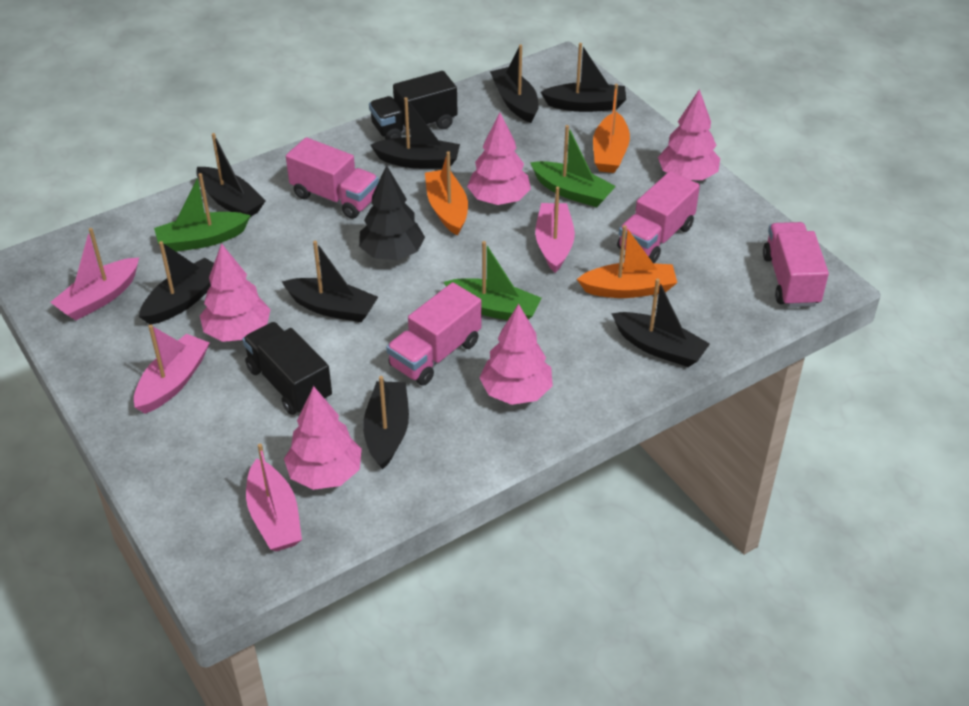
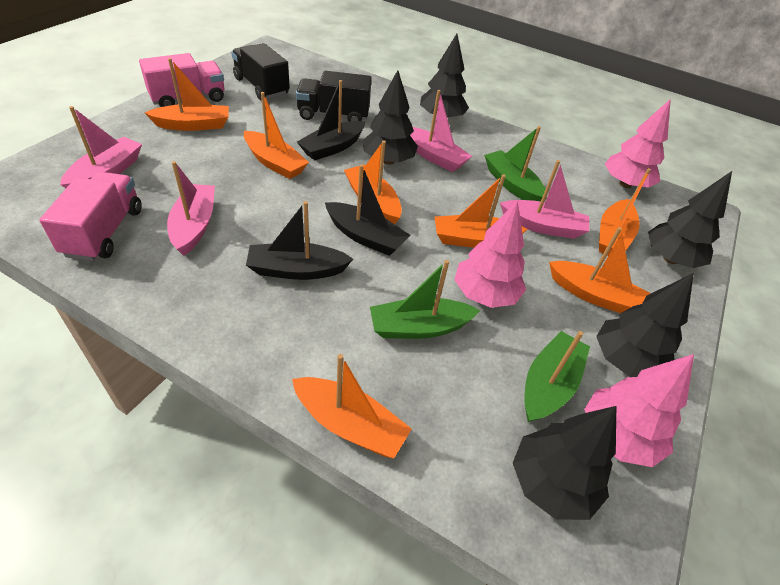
black boat: 8 -> 3
black tree: 1 -> 5
orange boat: 3 -> 7
pink tree: 5 -> 3
pink truck: 4 -> 2

